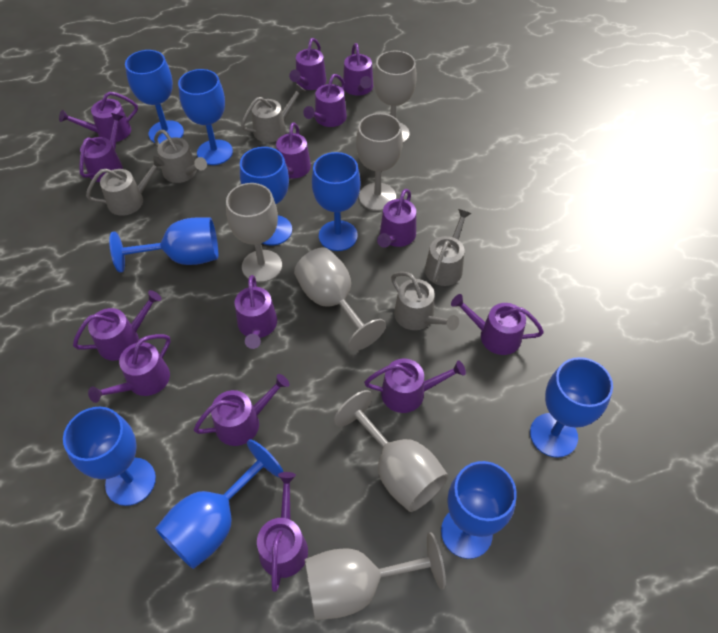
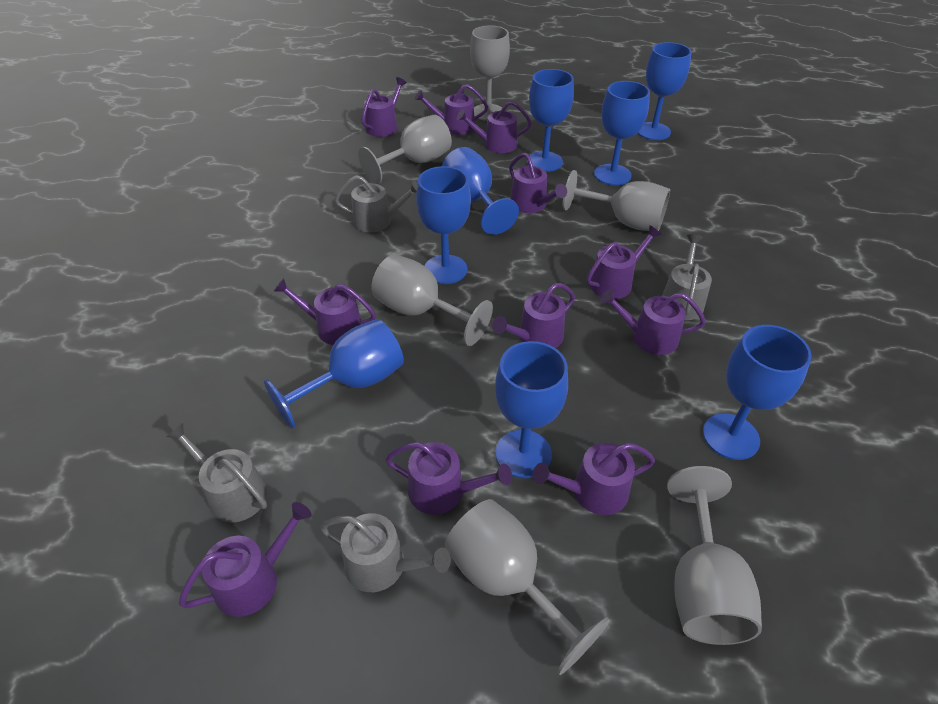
blue goblet: 9 -> 8
grey watering can: 5 -> 4
purple watering can: 14 -> 11

